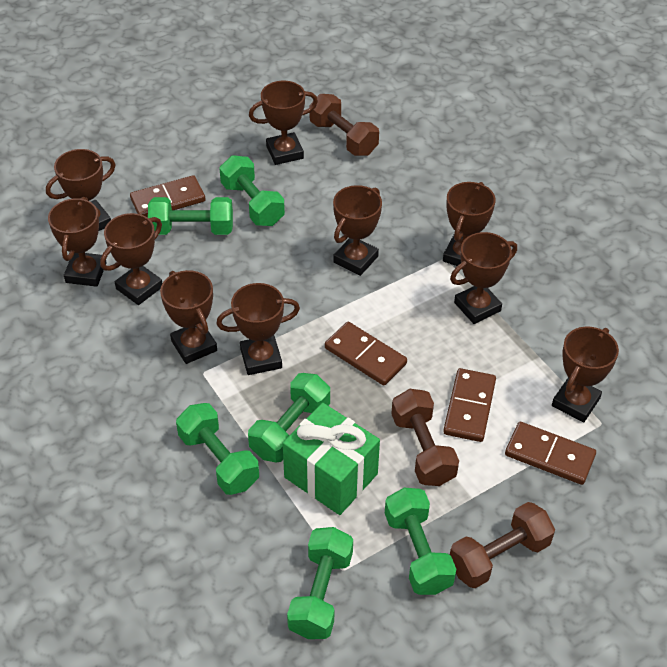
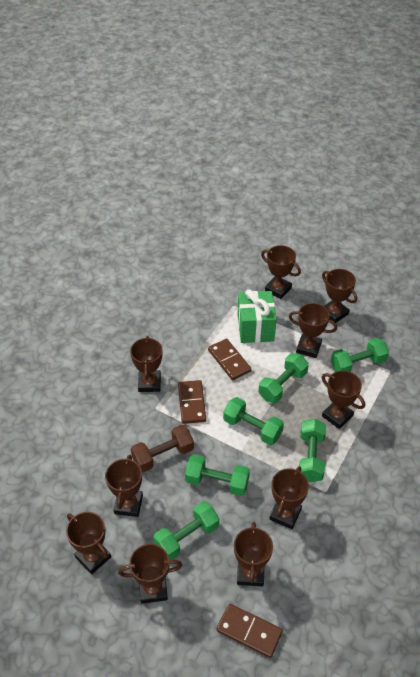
brown domino: 4 -> 3
brown dumbbell: 3 -> 1

